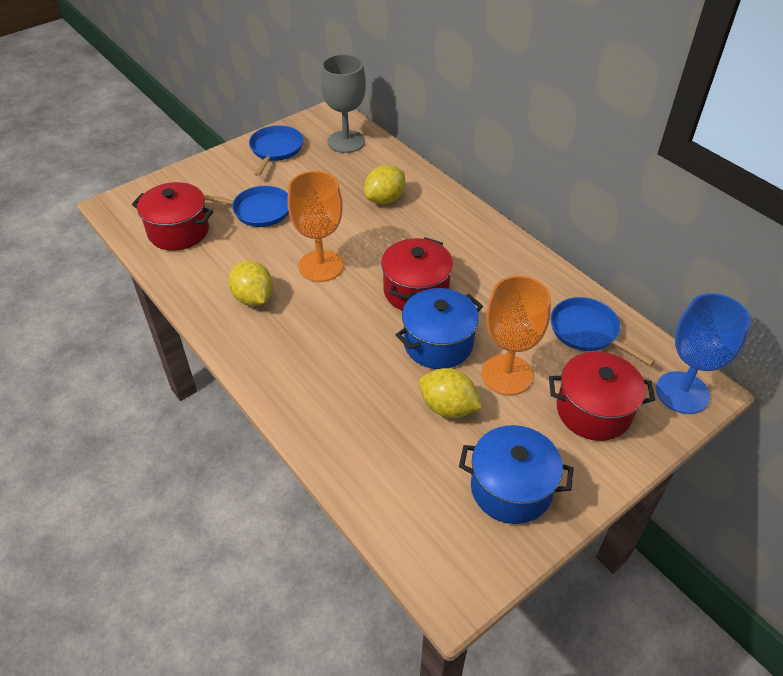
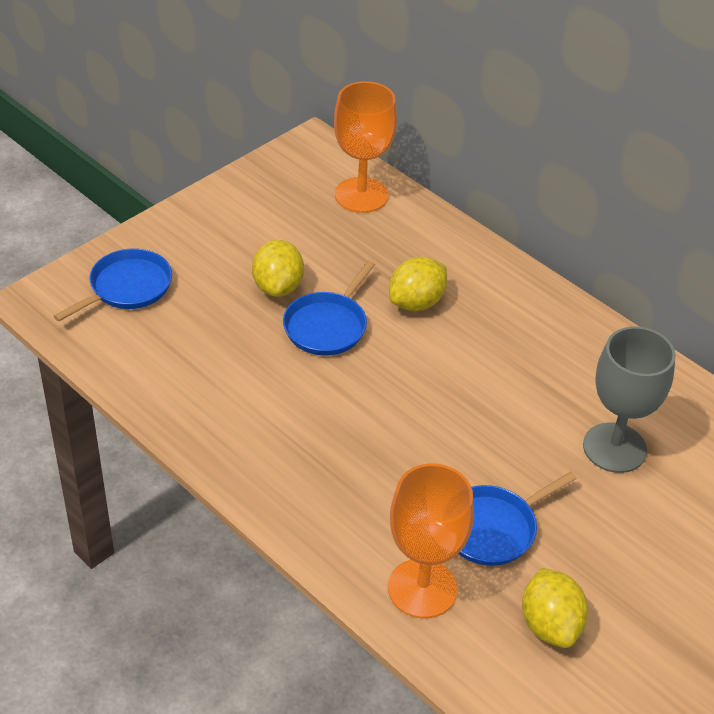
blue goblet: 1 -> 0
blue pot: 2 -> 0
red pot: 3 -> 0

